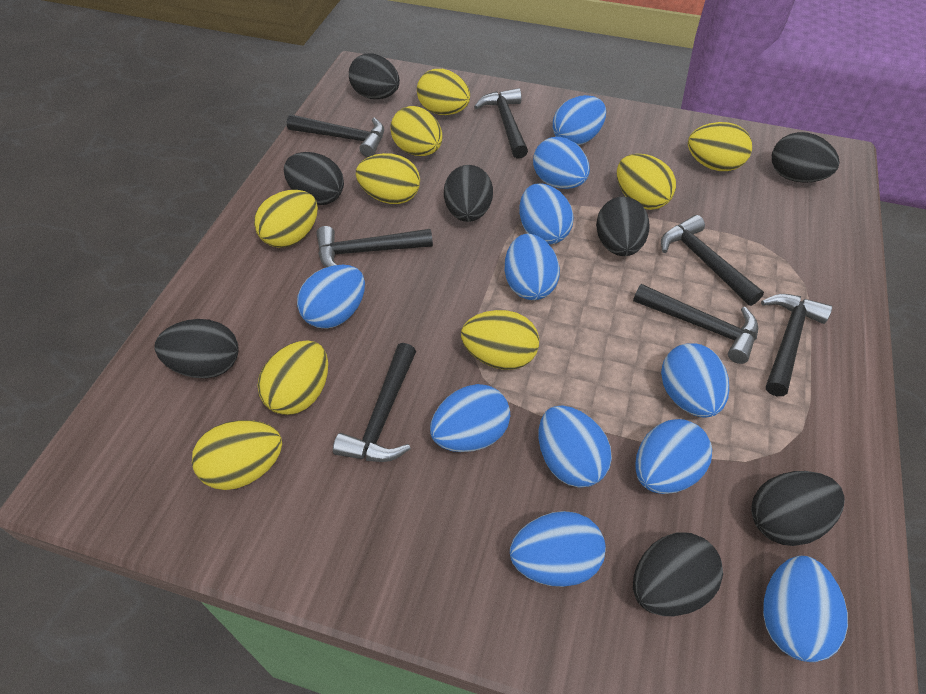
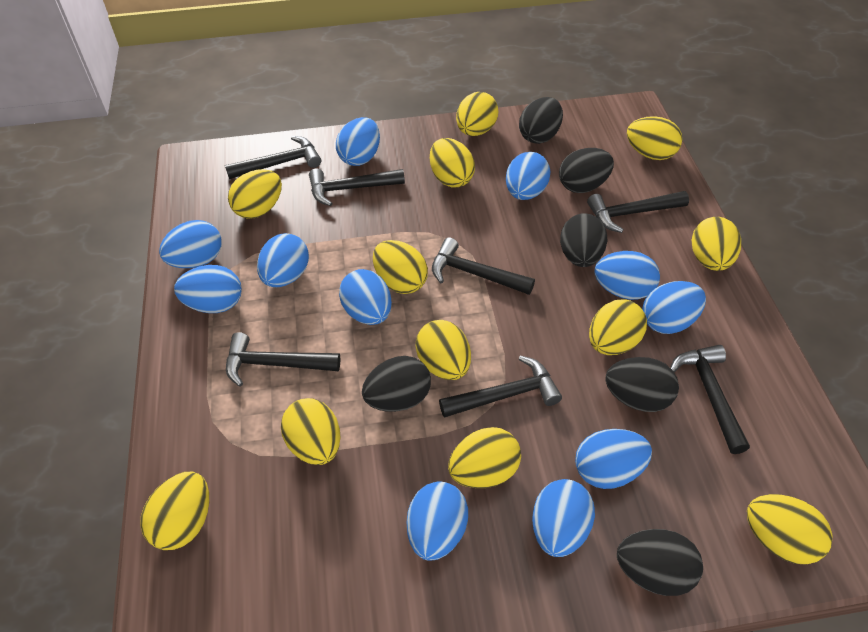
black egg: 8 -> 6
yellow egg: 9 -> 12

